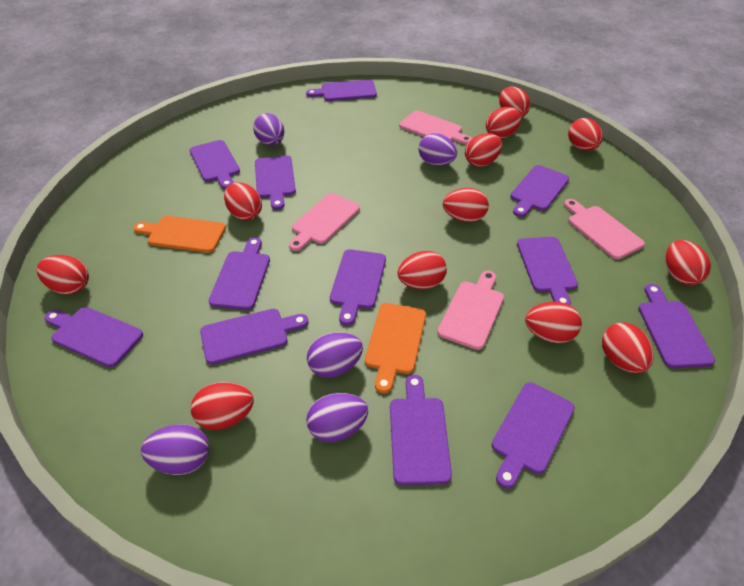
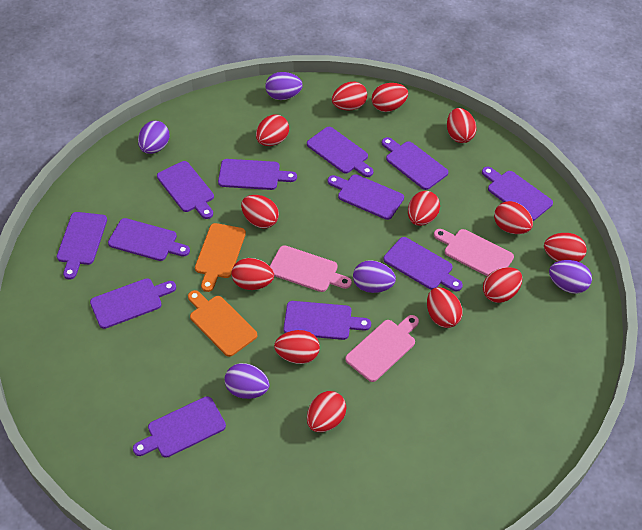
pink cutting board: 4 -> 3
red egg: 12 -> 13

